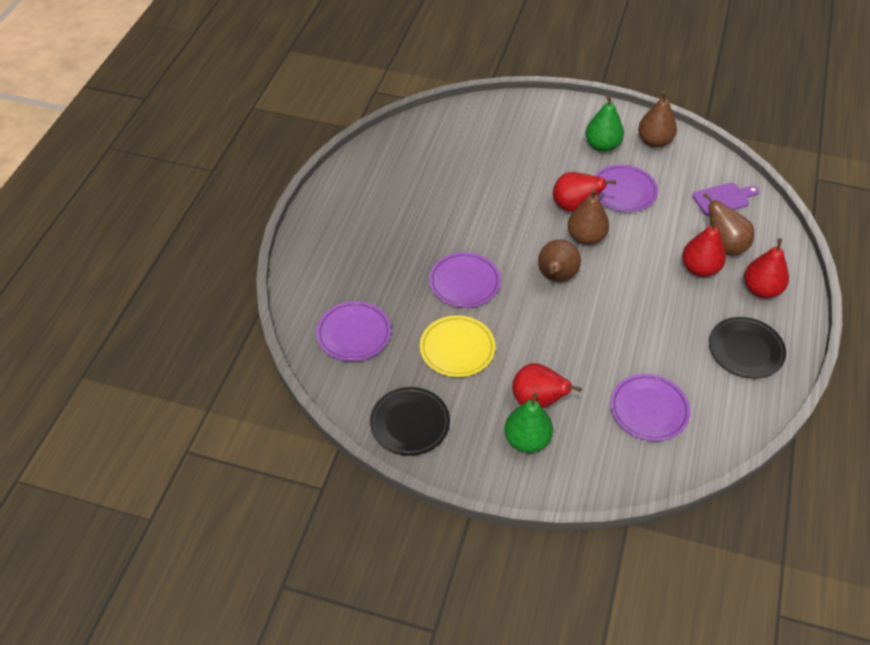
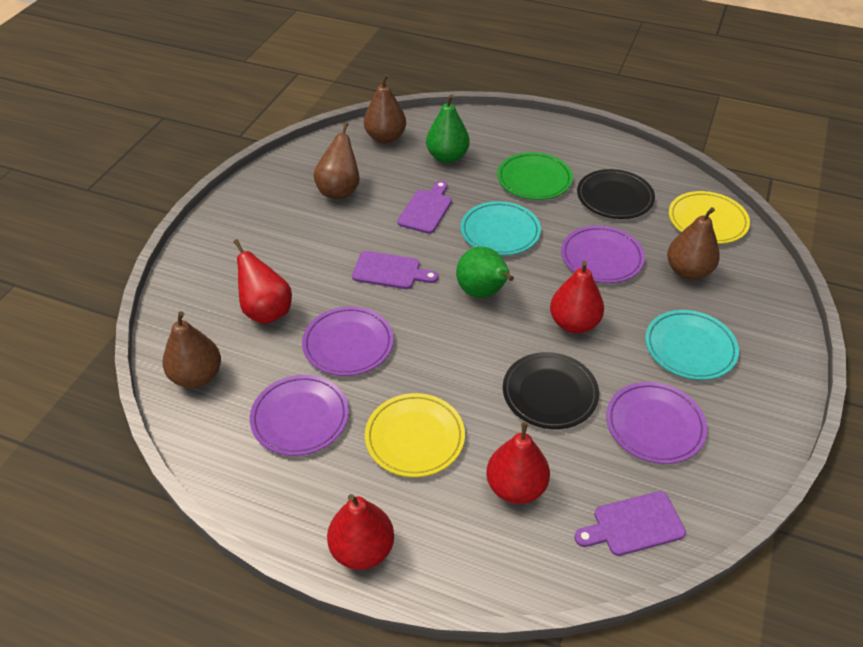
green plate: 0 -> 1
purple cutting board: 1 -> 3
turquoise plate: 0 -> 2
yellow plate: 1 -> 2

